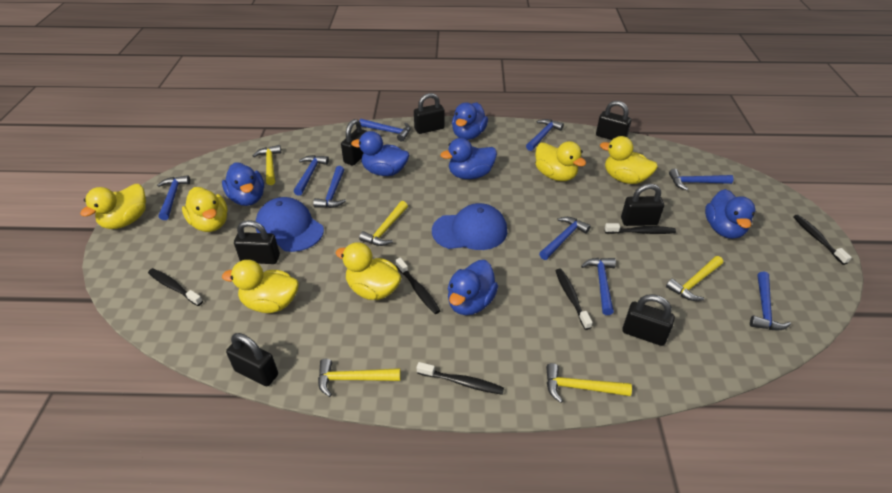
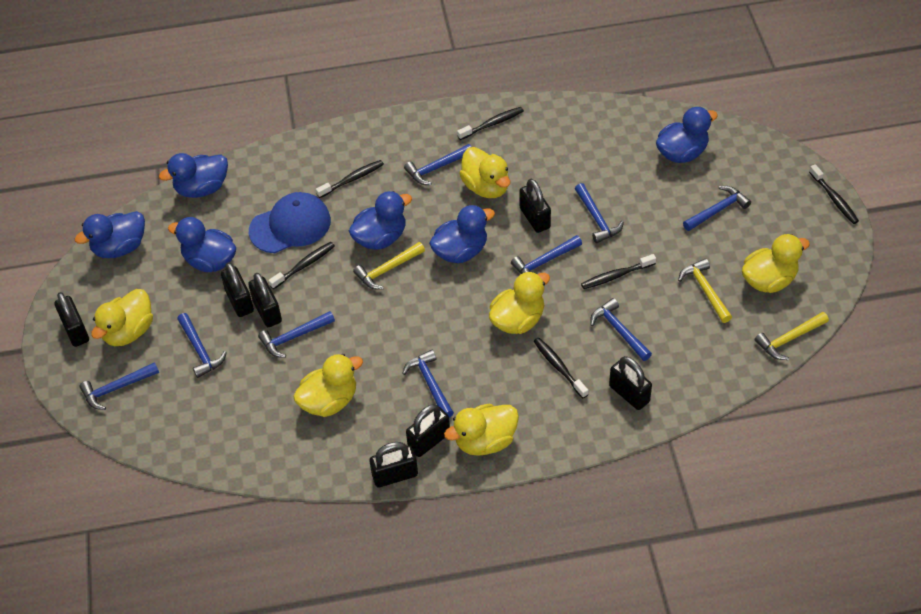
blue cap: 2 -> 1
yellow hammer: 5 -> 3

